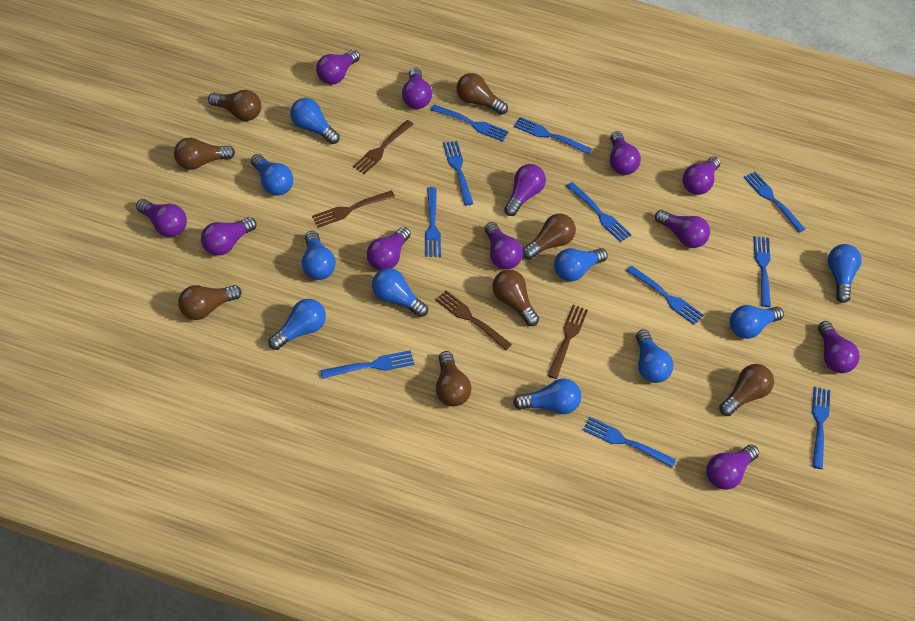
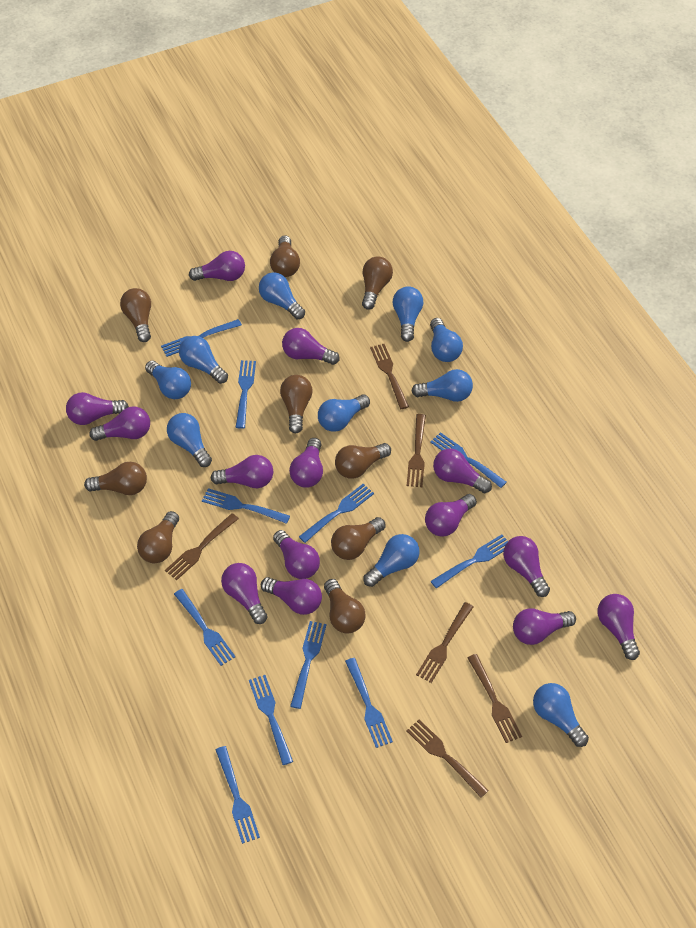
brown fork: 4 -> 6
brown light bulb: 8 -> 9
purple light bulb: 12 -> 14

